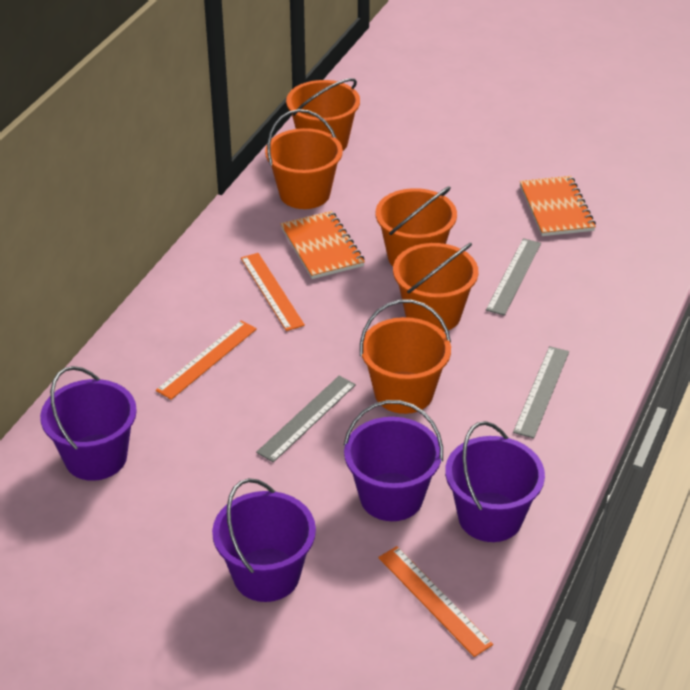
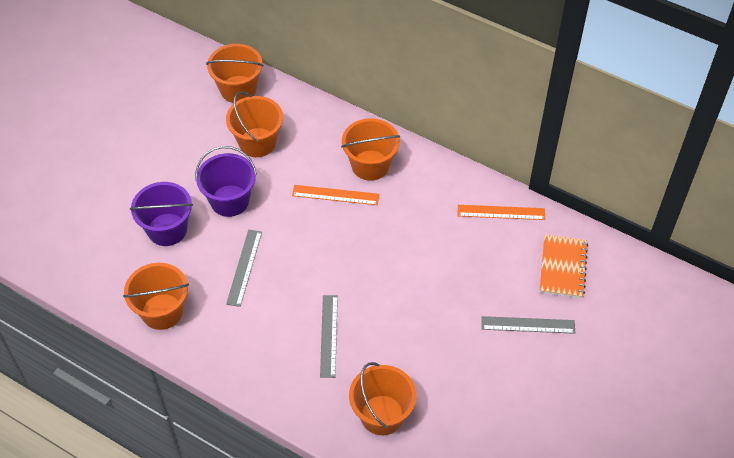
orange notebook: 2 -> 1
orange ruler: 3 -> 2
purple bucket: 4 -> 2

